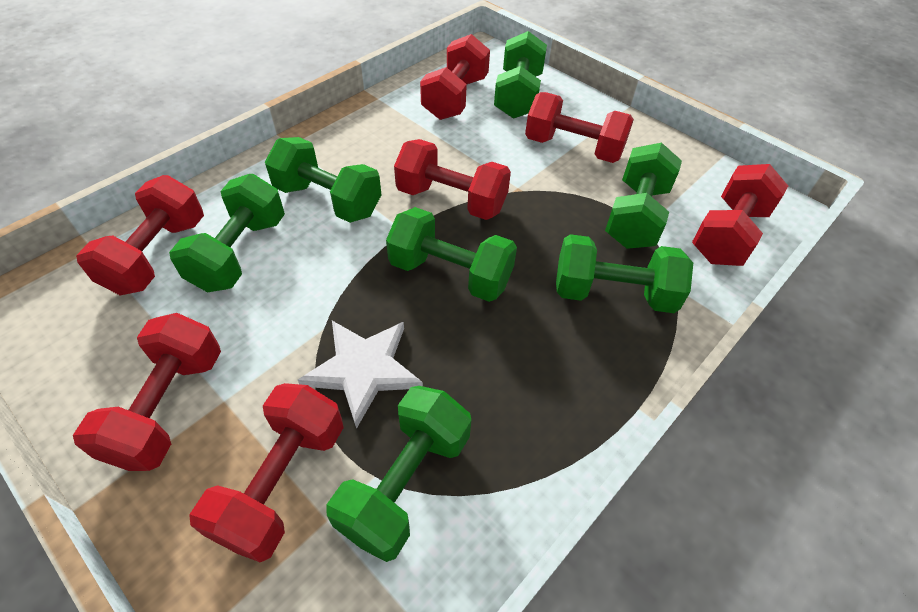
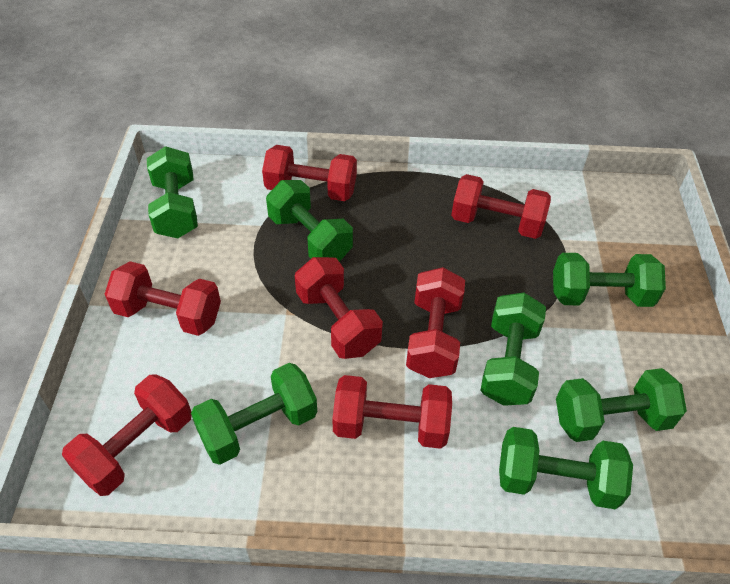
white star: 1 -> 0

